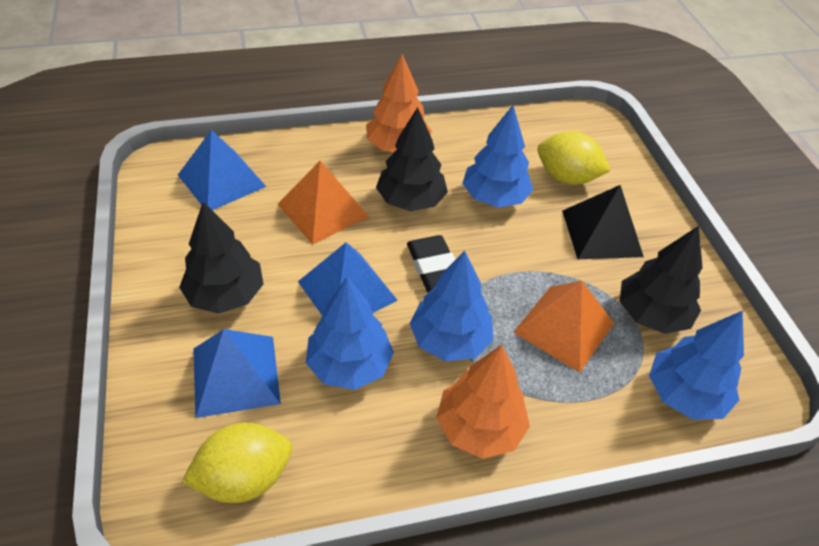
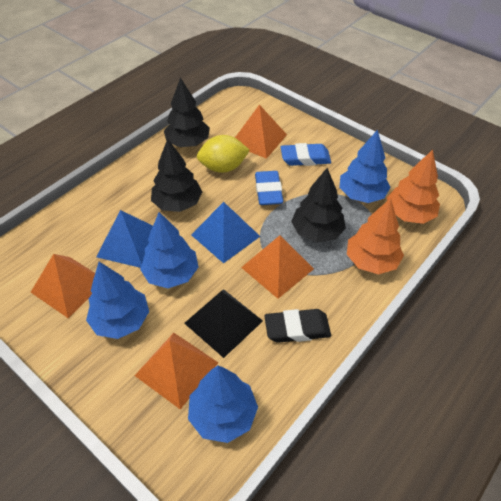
blue eraser: 0 -> 2
blue pyramid: 3 -> 2
orange pyramid: 2 -> 4
yellow lemon: 2 -> 1

